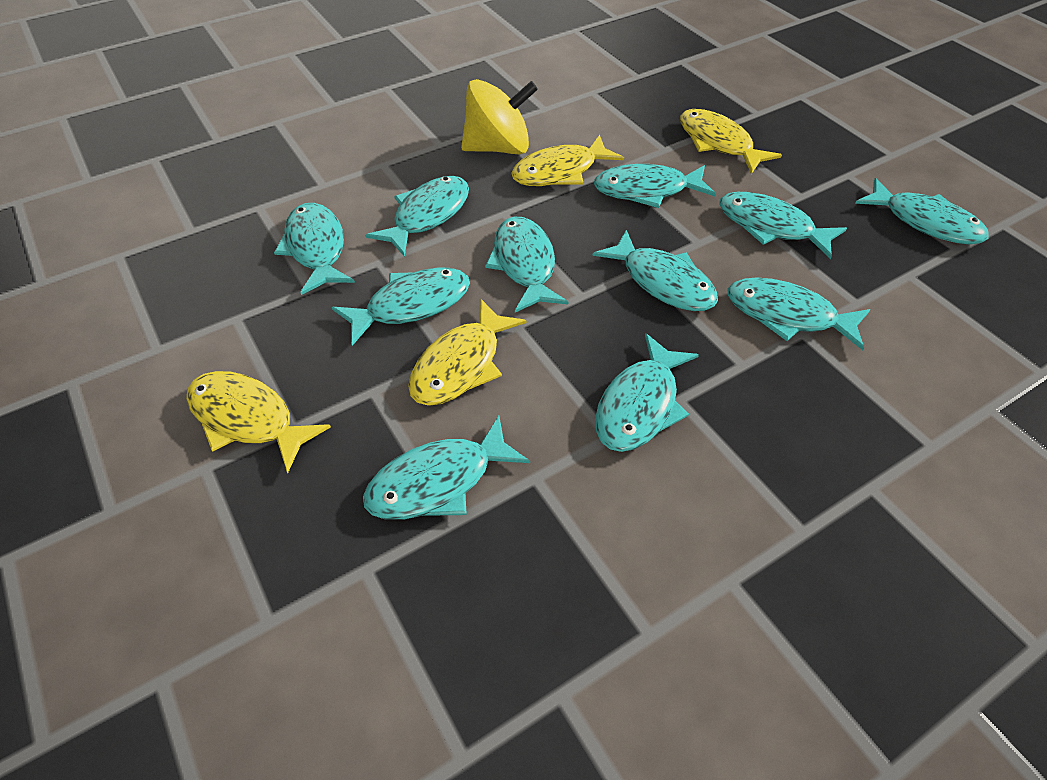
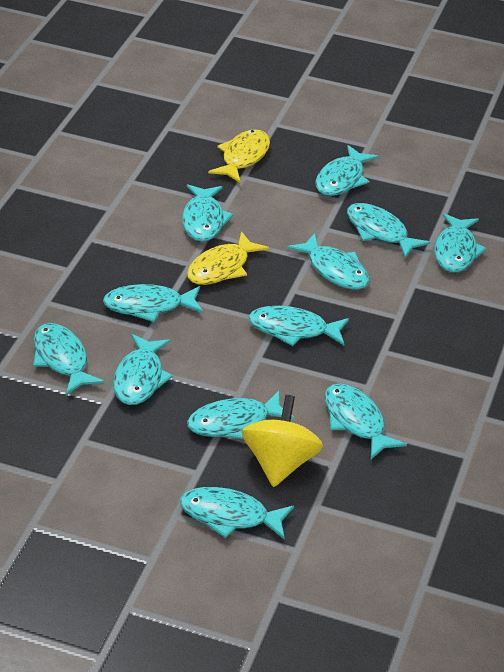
turquoise fish: 11 -> 12
yellow fish: 4 -> 2

